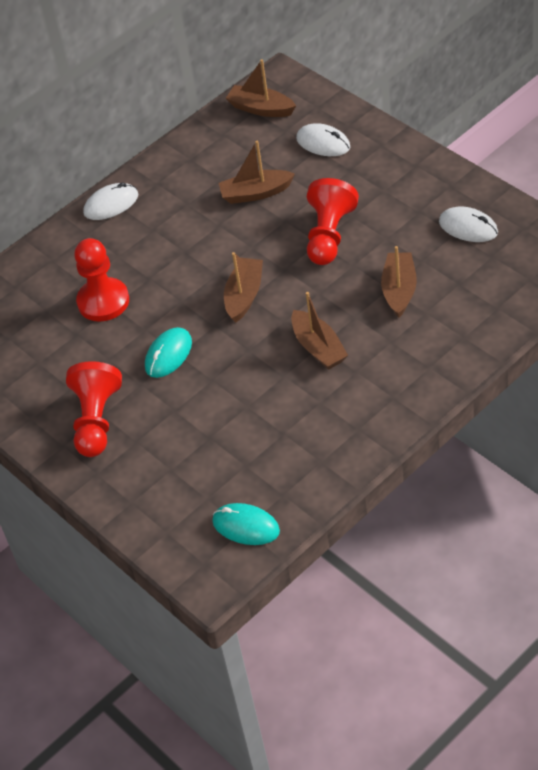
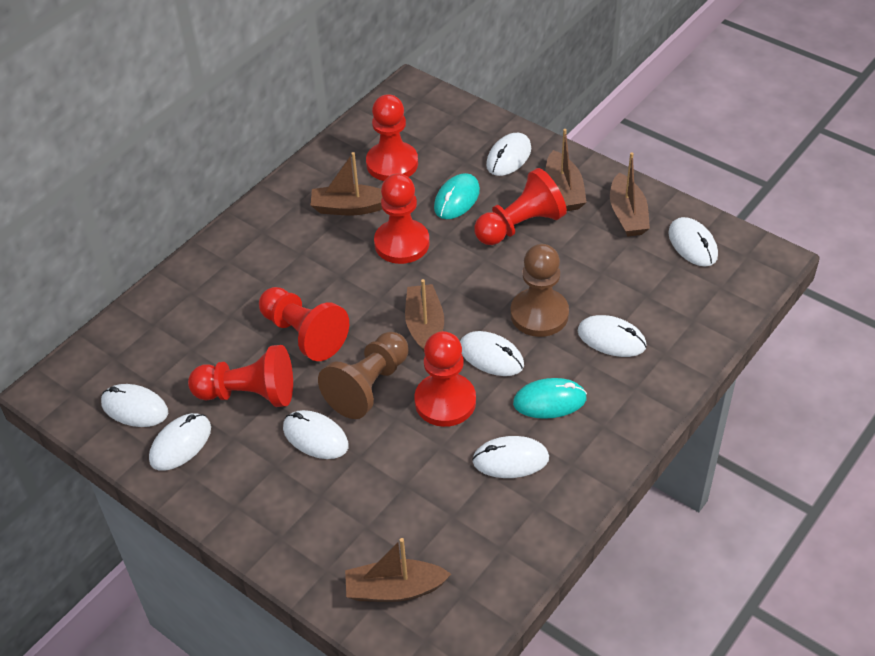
brown pawn: 0 -> 2
red pawn: 3 -> 6
white mouse: 3 -> 8

